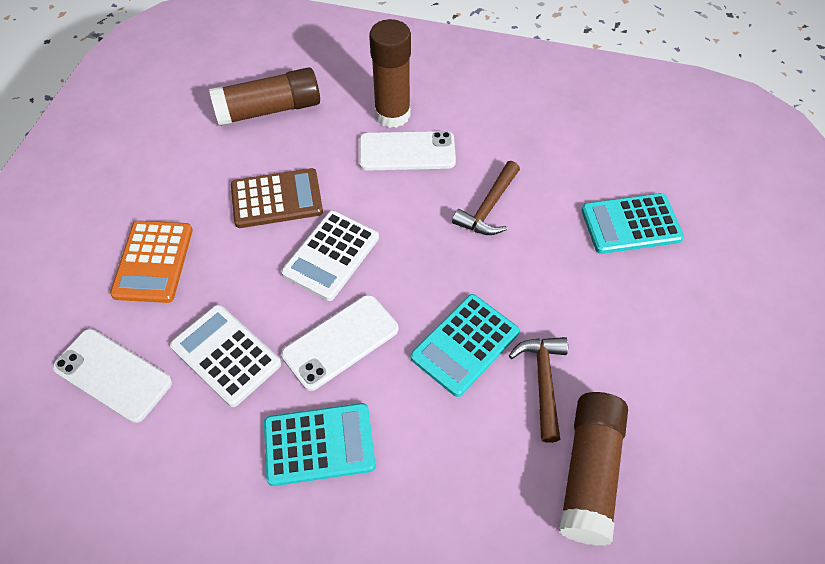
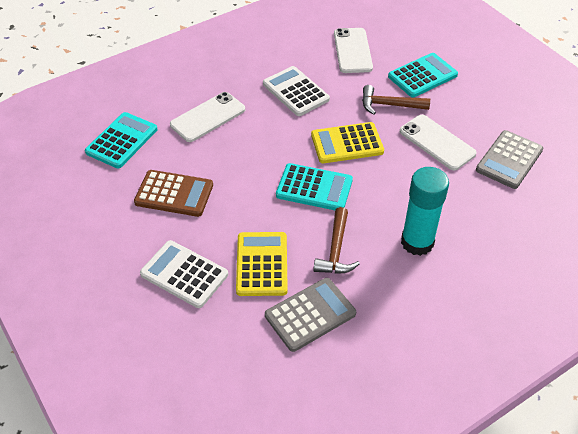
brown glue stick: 3 -> 0
grey calculator: 0 -> 2
orange calculator: 1 -> 0
turquoise glue stick: 0 -> 1
yellow calculator: 0 -> 2

